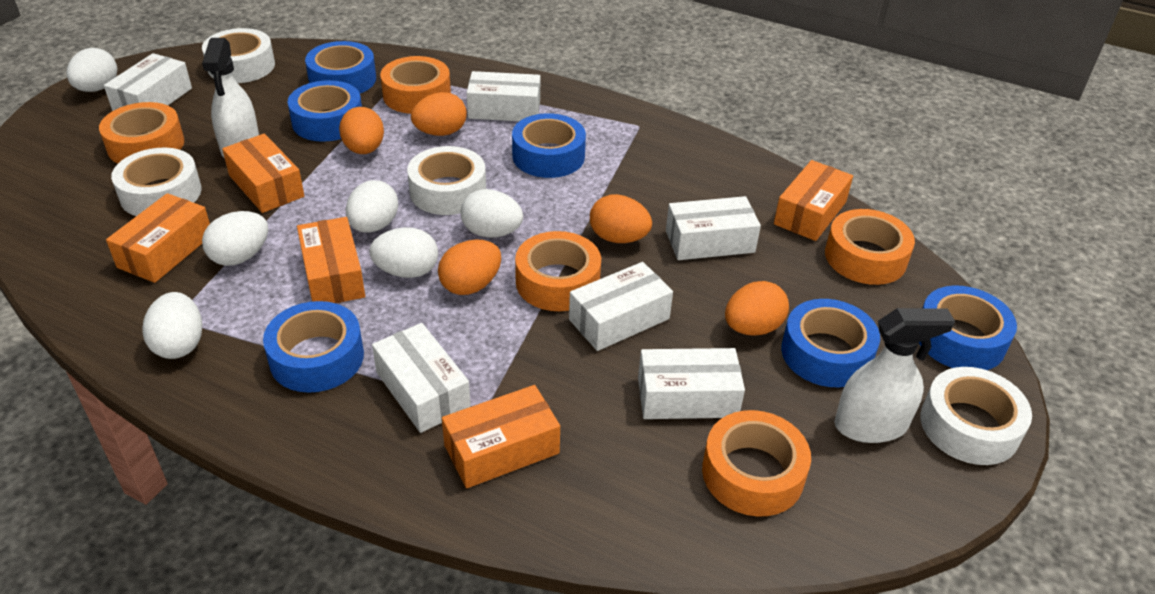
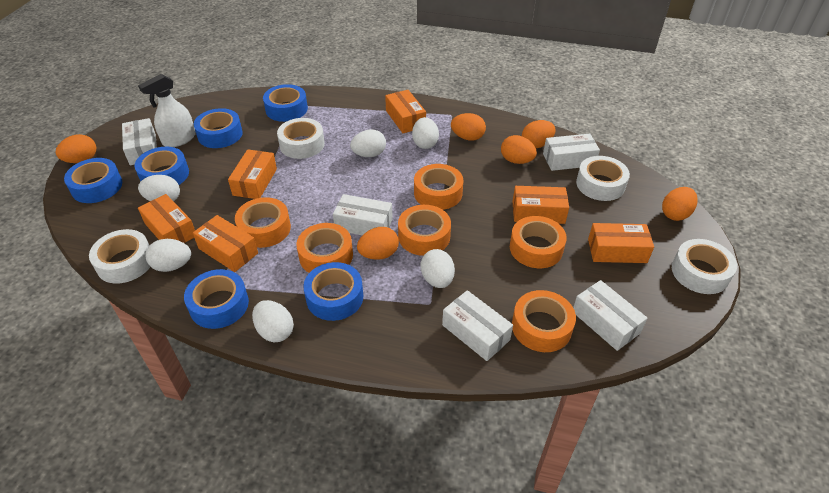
orange box: 5 -> 6
orange egg: 5 -> 6
orange tape: 5 -> 6
white box: 6 -> 5
white spray bottle: 2 -> 1

